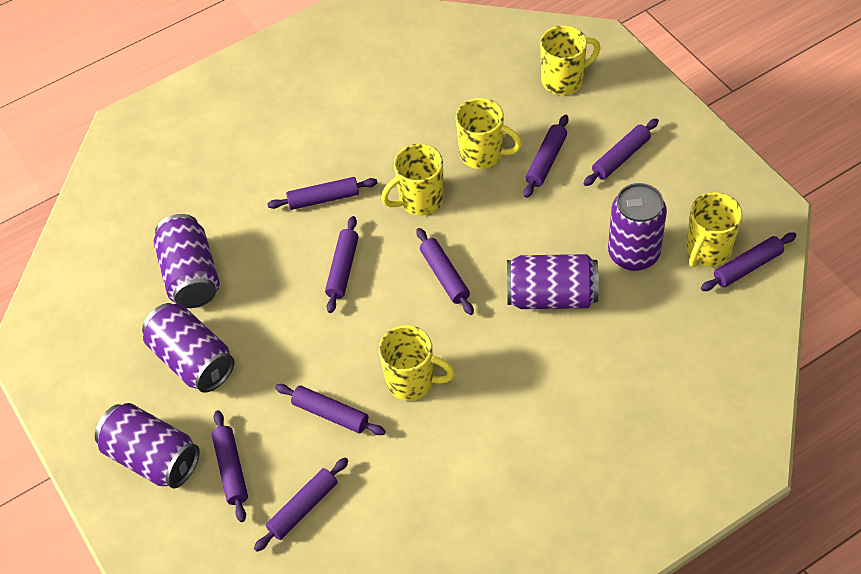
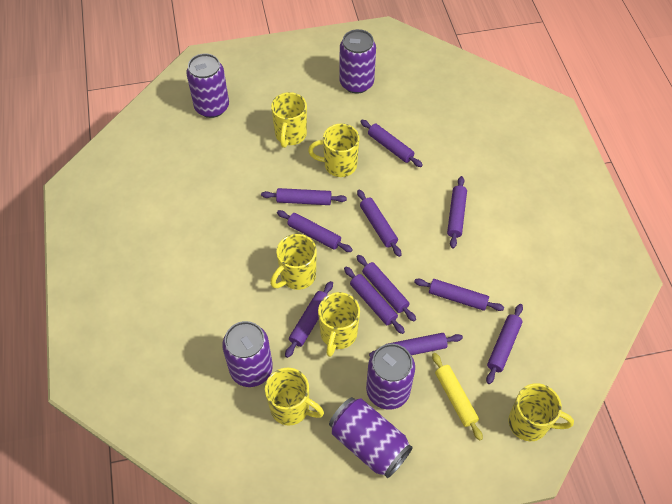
purple rolling pin: 9 -> 11
yellow mug: 5 -> 6
yellow rolling pin: 0 -> 1

